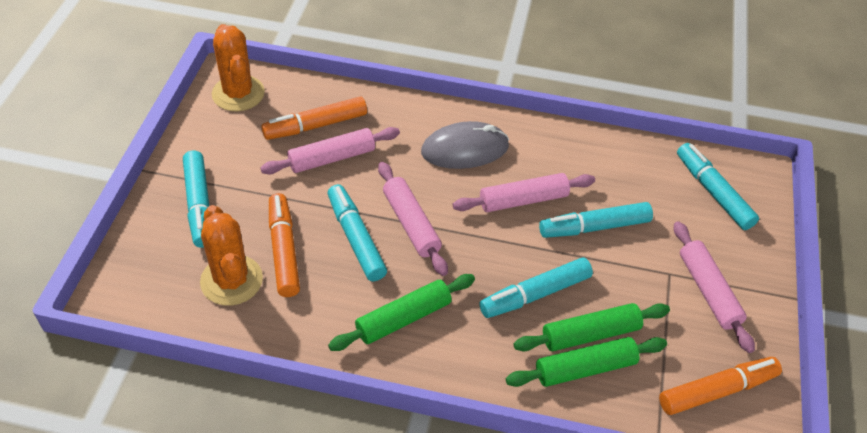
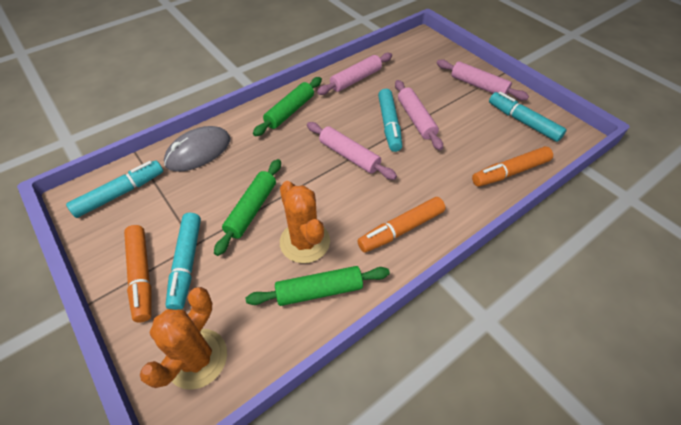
turquoise marker: 5 -> 4

